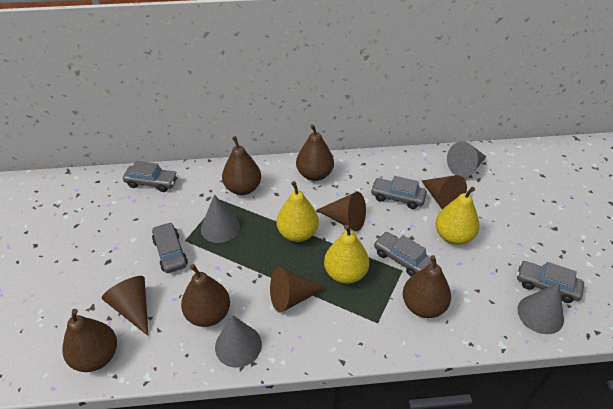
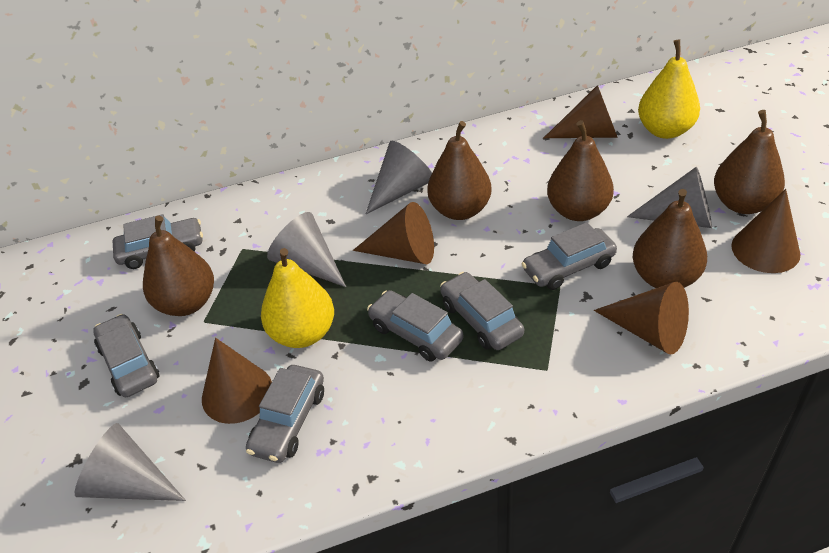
brown cone: 4 -> 5
grey car: 5 -> 6
yellow pear: 3 -> 2

